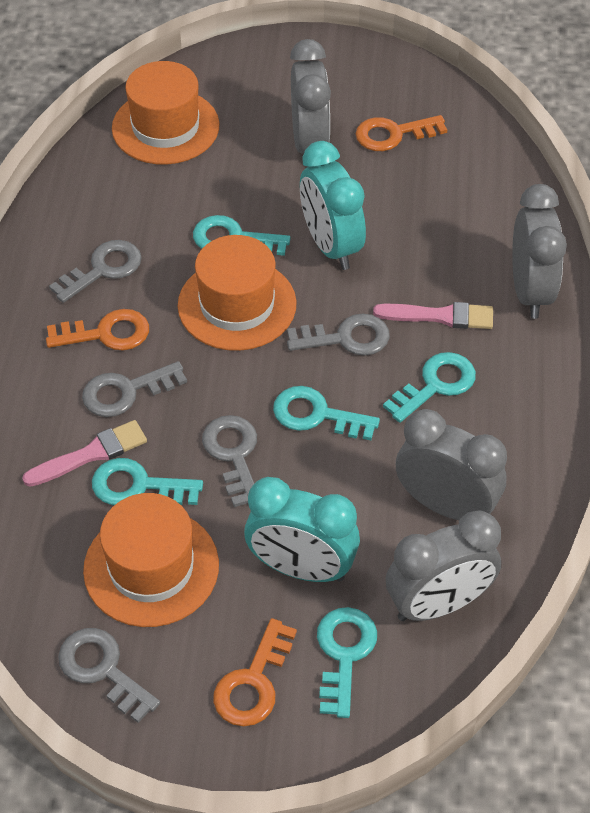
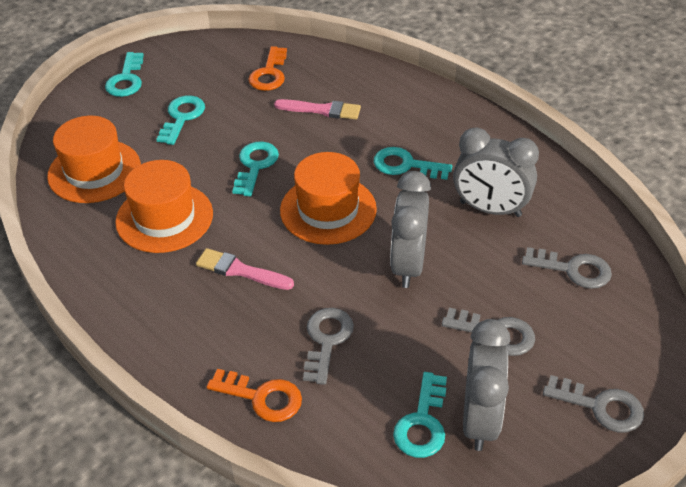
grey clock: 4 -> 3
grey key: 5 -> 4
orange key: 3 -> 2
turquoise clock: 2 -> 0

